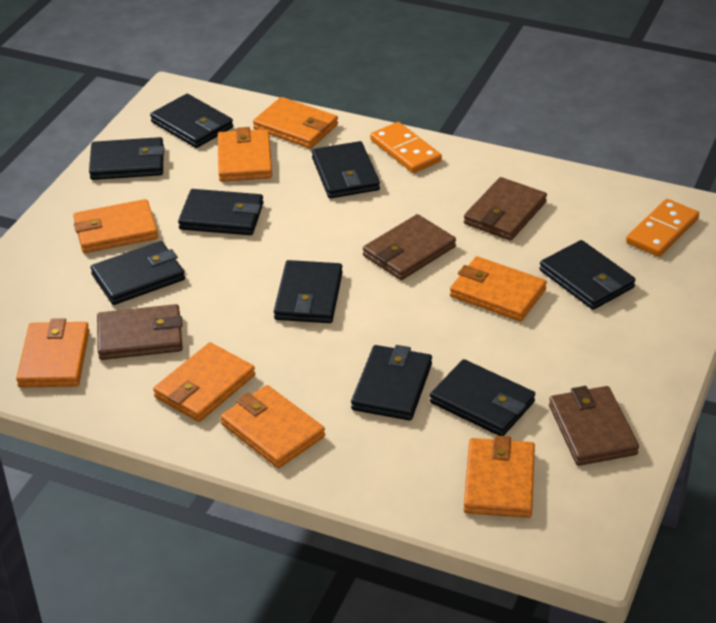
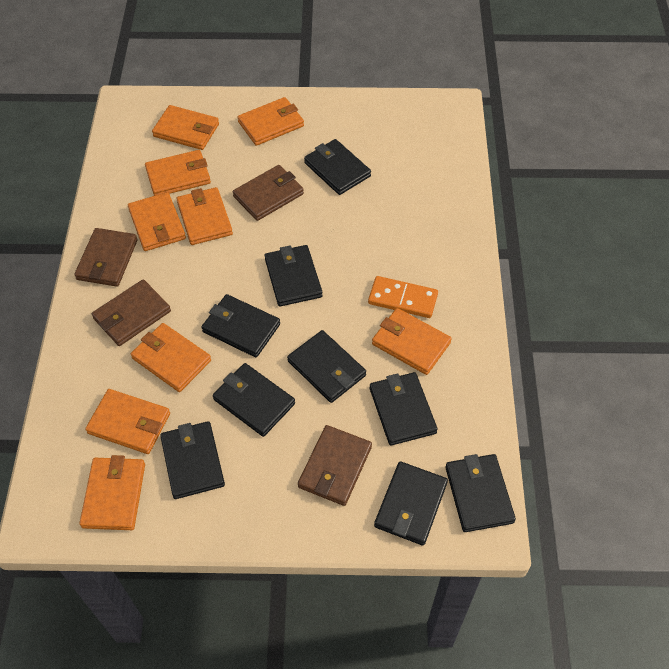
orange domino: 2 -> 1
orange wallet: 8 -> 9

